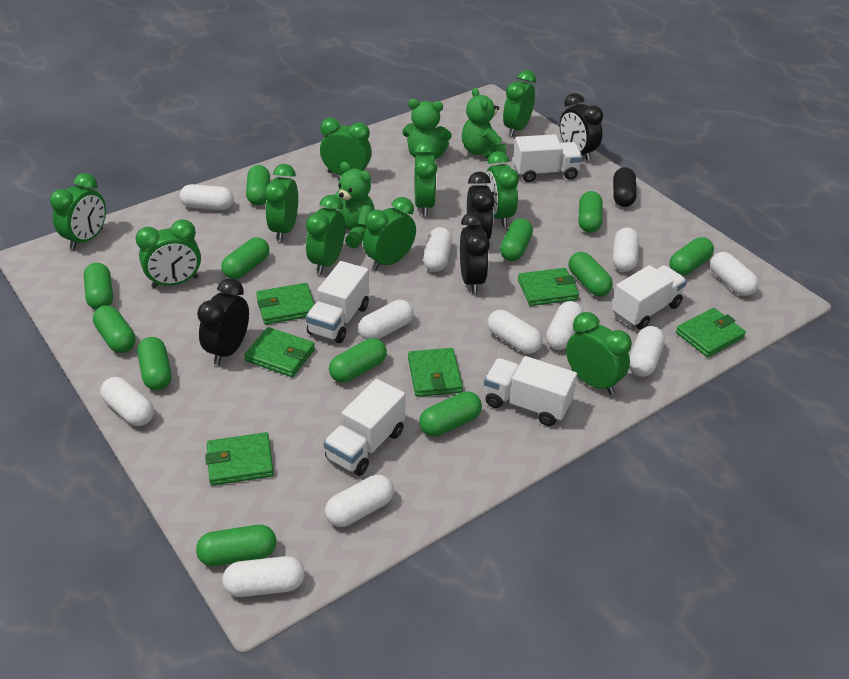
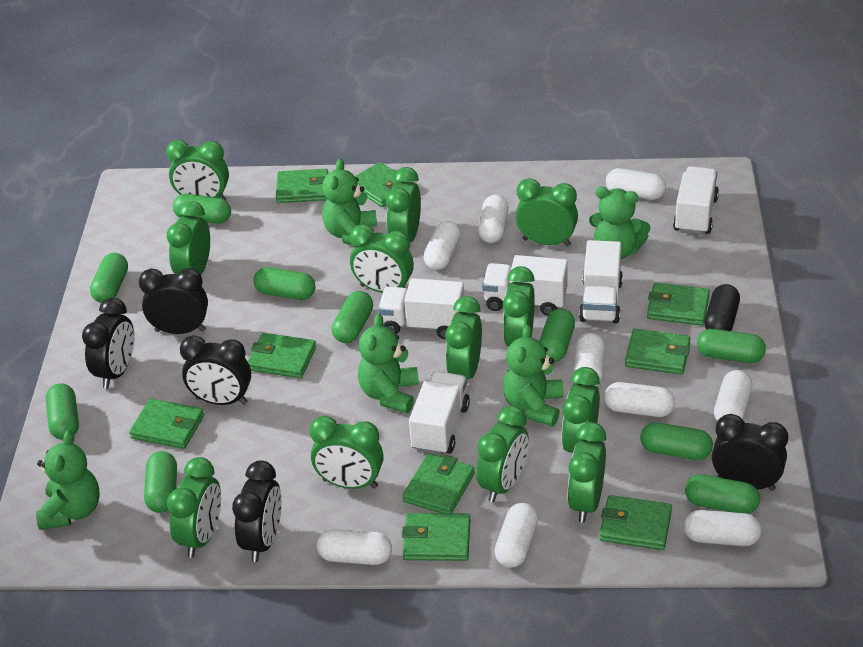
black clock: 4 -> 5
green capsule: 12 -> 10
green clock: 10 -> 12
green teddy bear: 3 -> 5
green wallet: 6 -> 9
white capsule: 11 -> 9

